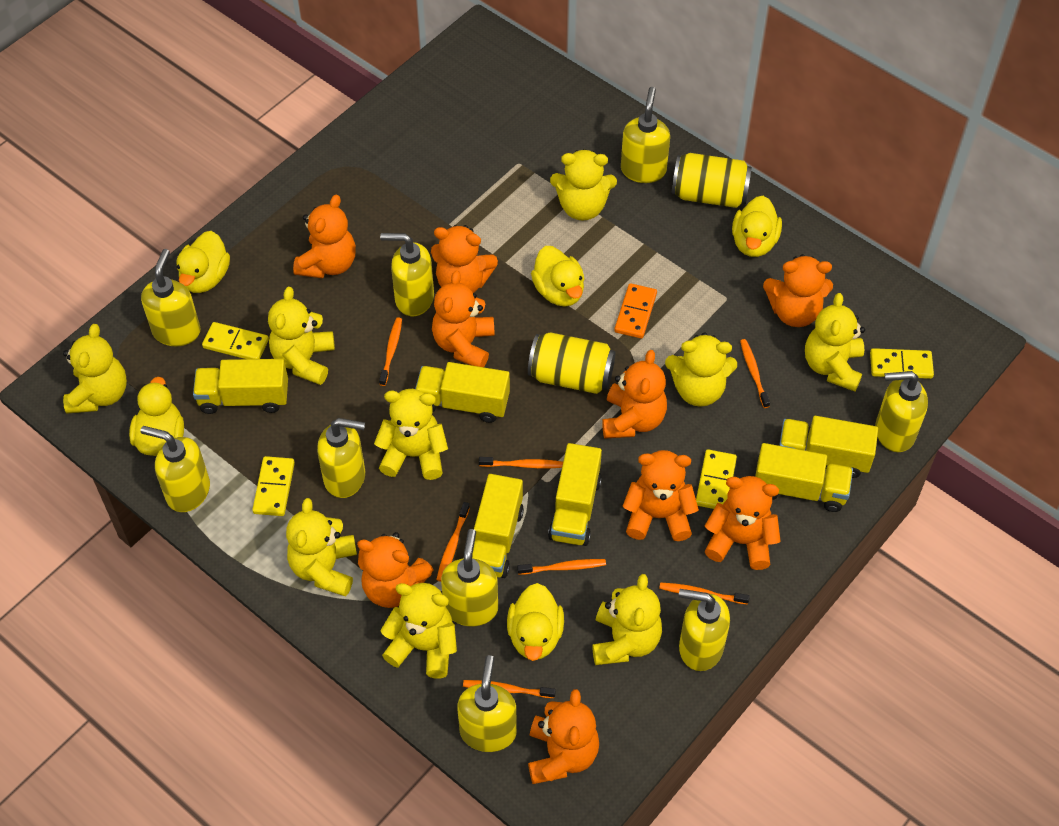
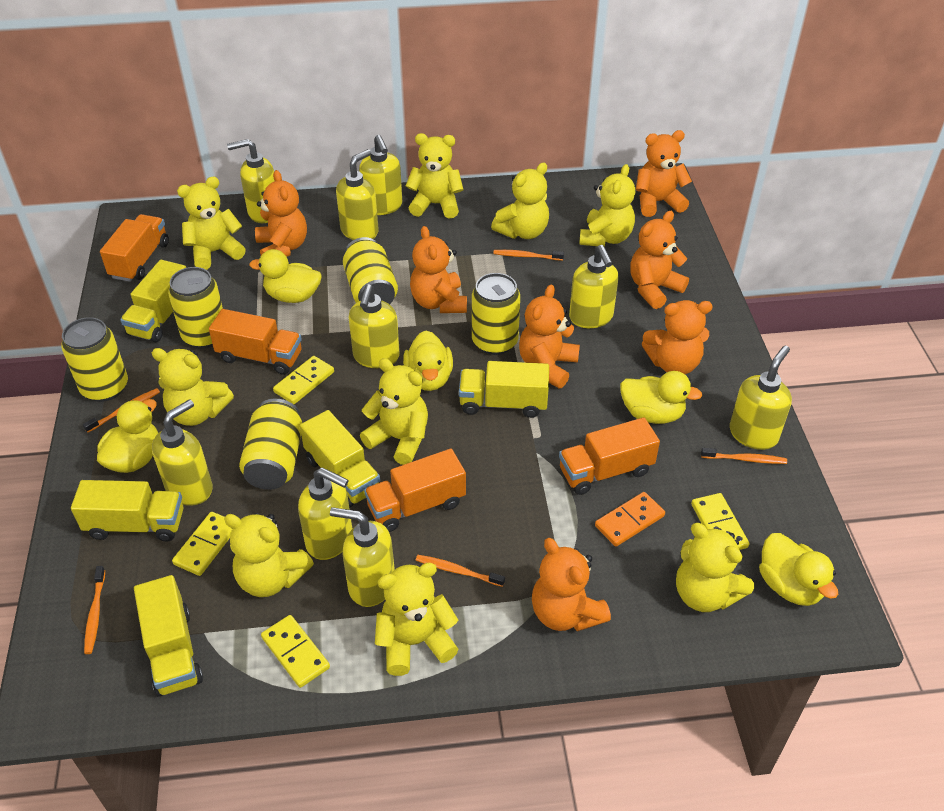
orange teddy bear: 9 -> 7
orange toothbrush: 7 -> 5
orange truck: 0 -> 4
yellow can: 2 -> 5
yellow truck: 6 -> 5

